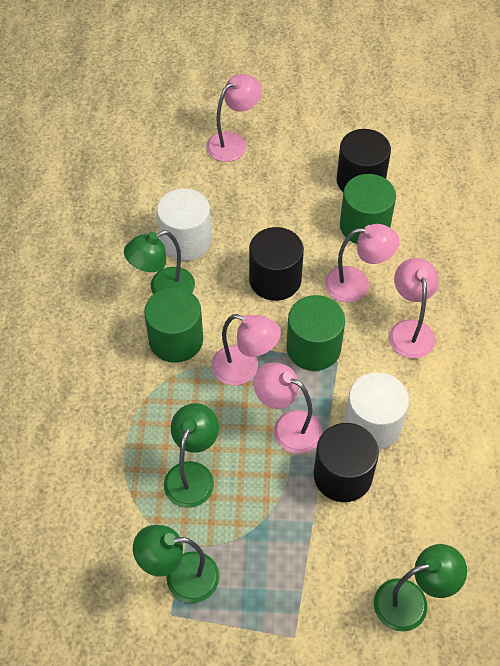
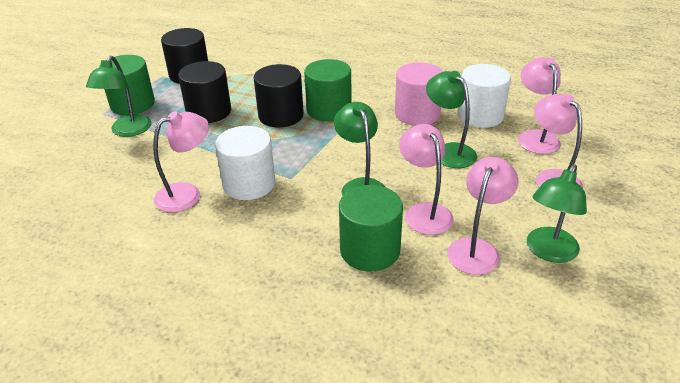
pink cylinder: 0 -> 1

